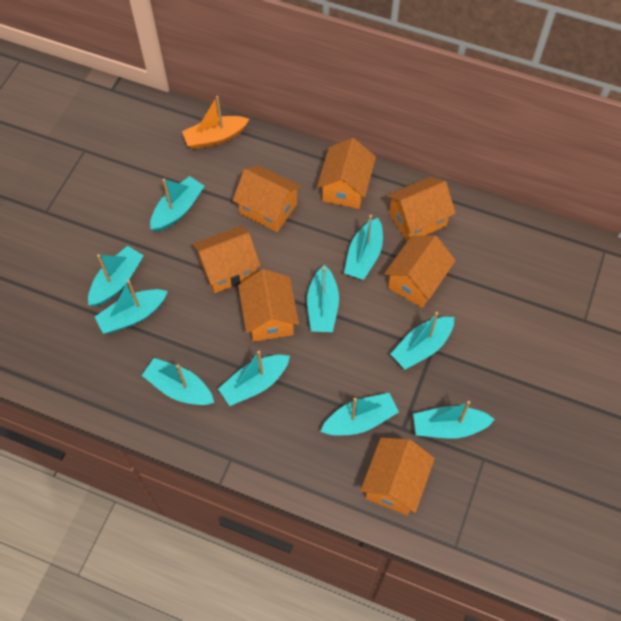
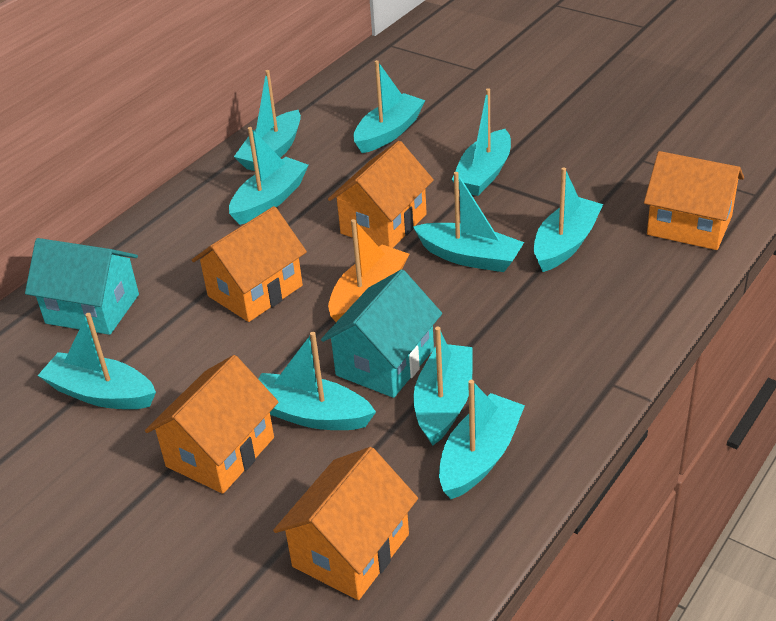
orange house: 7 -> 5
turquoise house: 0 -> 2

